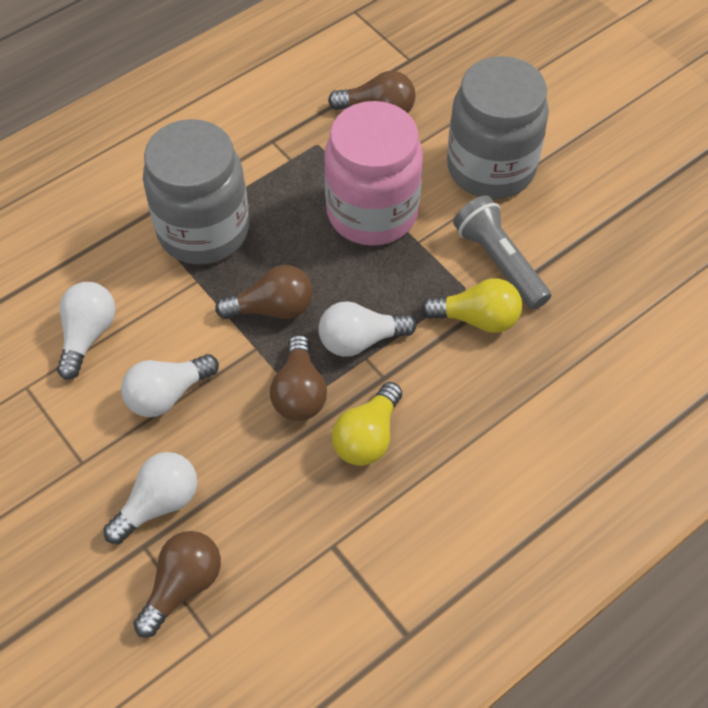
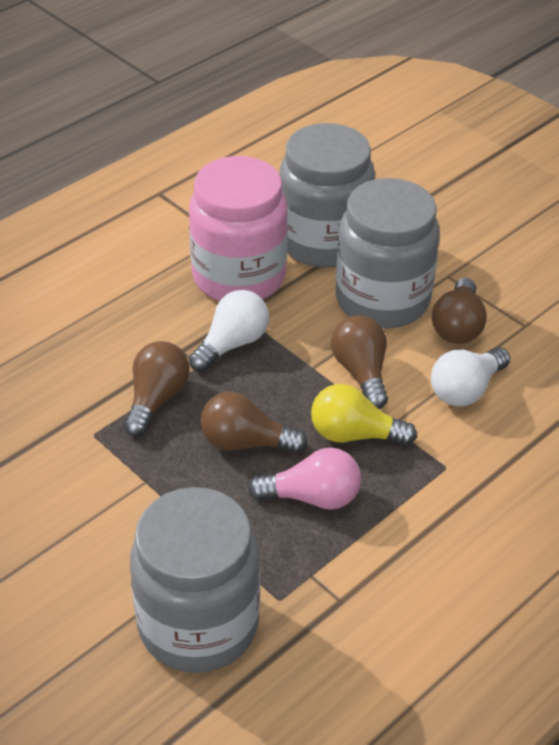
grey flashlight: 1 -> 0
grey jar: 2 -> 3
pink light bulb: 0 -> 1
white light bulb: 4 -> 2
yellow light bulb: 2 -> 1

